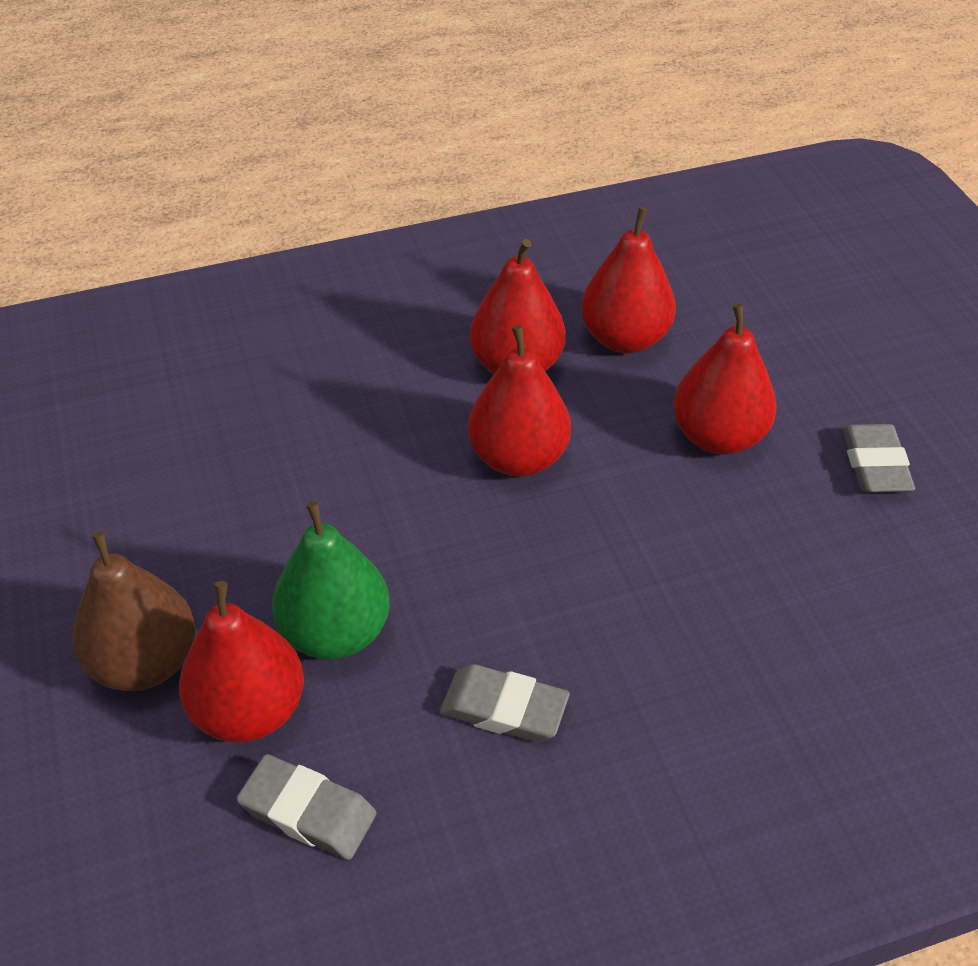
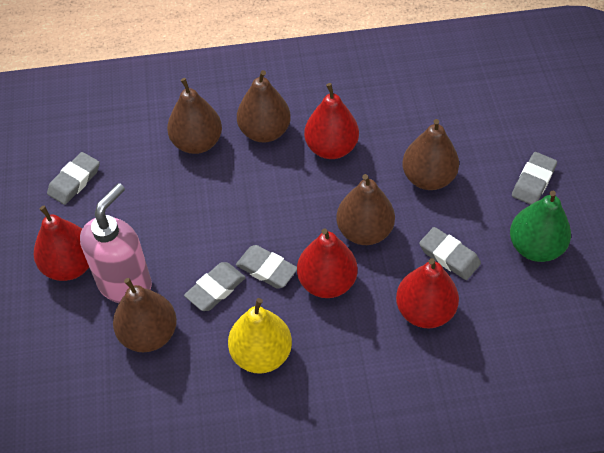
brown pear: 1 -> 5
grey eraser: 3 -> 5
pink soap dispenser: 0 -> 1
red pear: 5 -> 4
yellow pear: 0 -> 1

